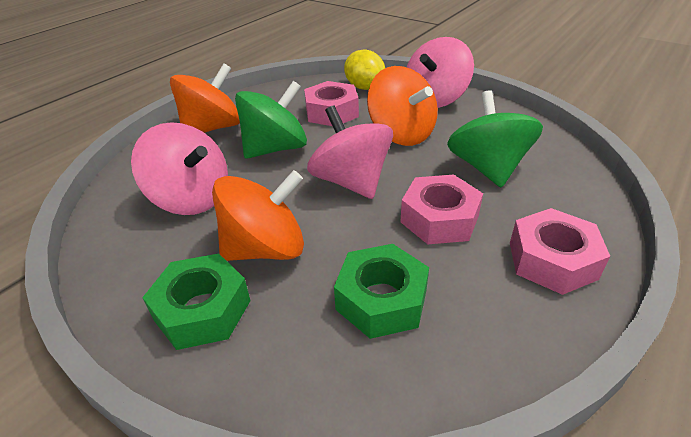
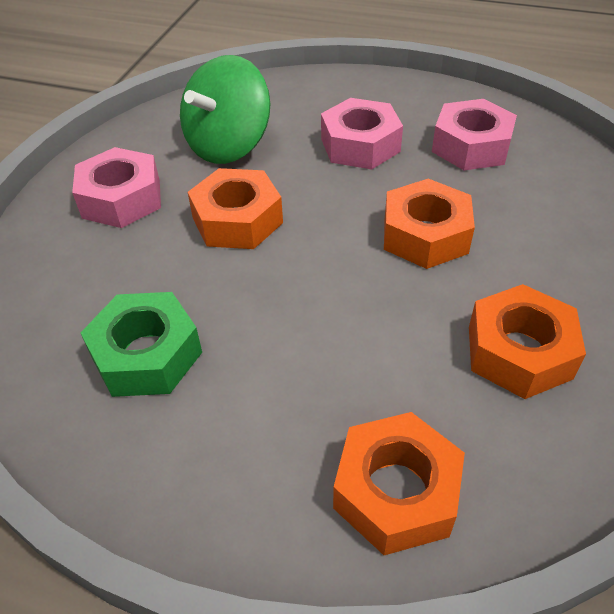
green nut: 2 -> 1
green spinning top: 2 -> 1
orange nut: 0 -> 4
orange spinning top: 3 -> 0
pink spinning top: 3 -> 0
yellow lemon: 1 -> 0

